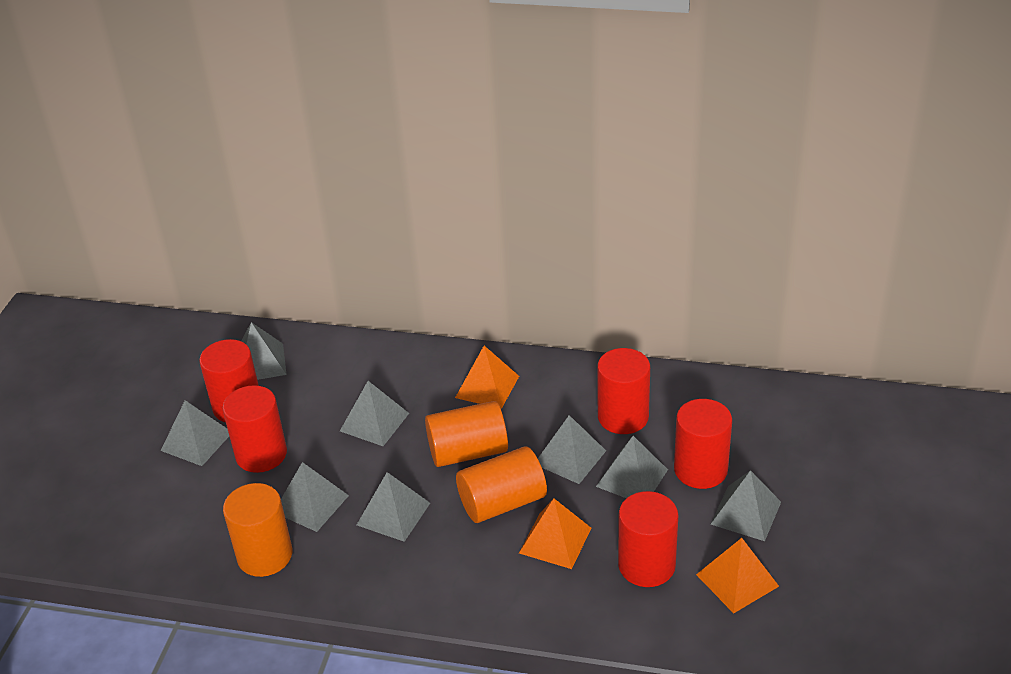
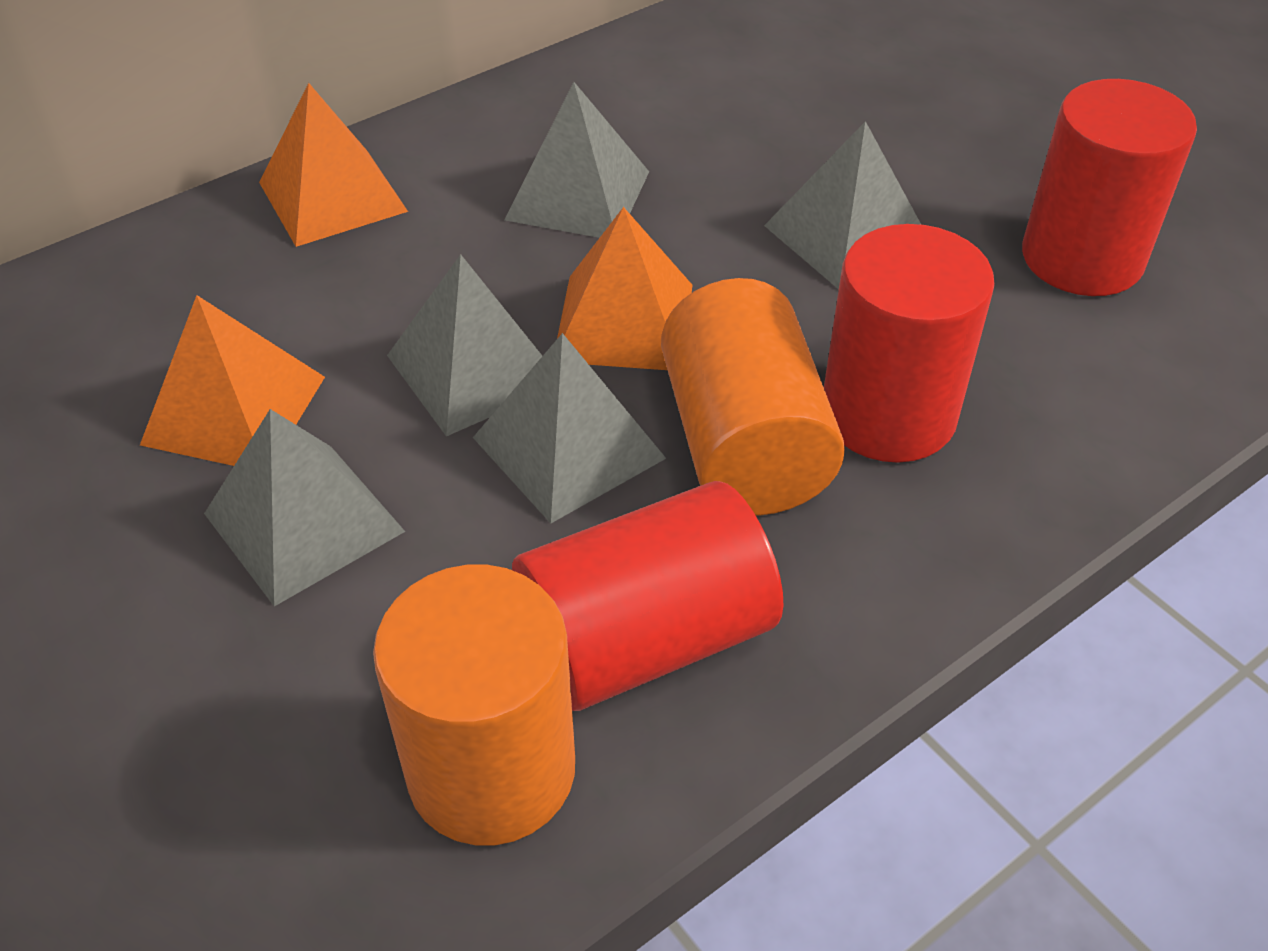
grey pyramid: 8 -> 5
orange cylinder: 3 -> 2
red cylinder: 5 -> 3

